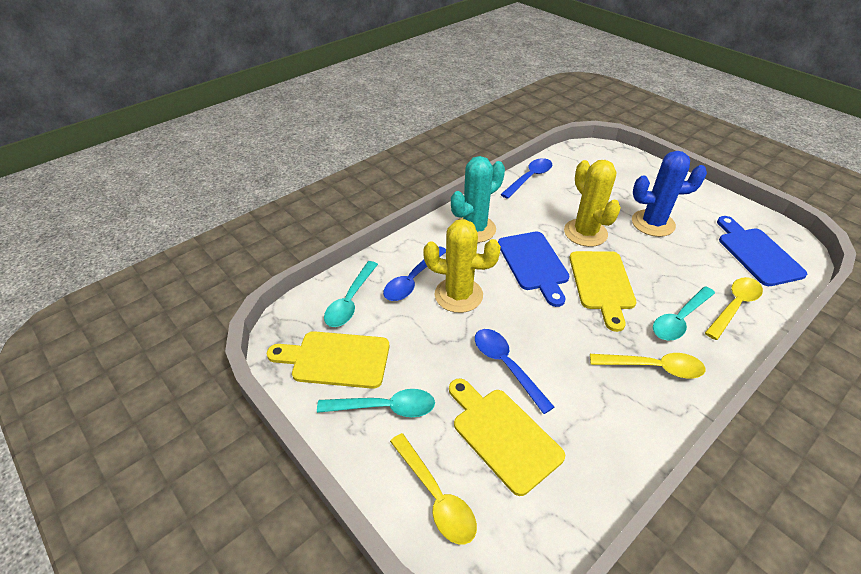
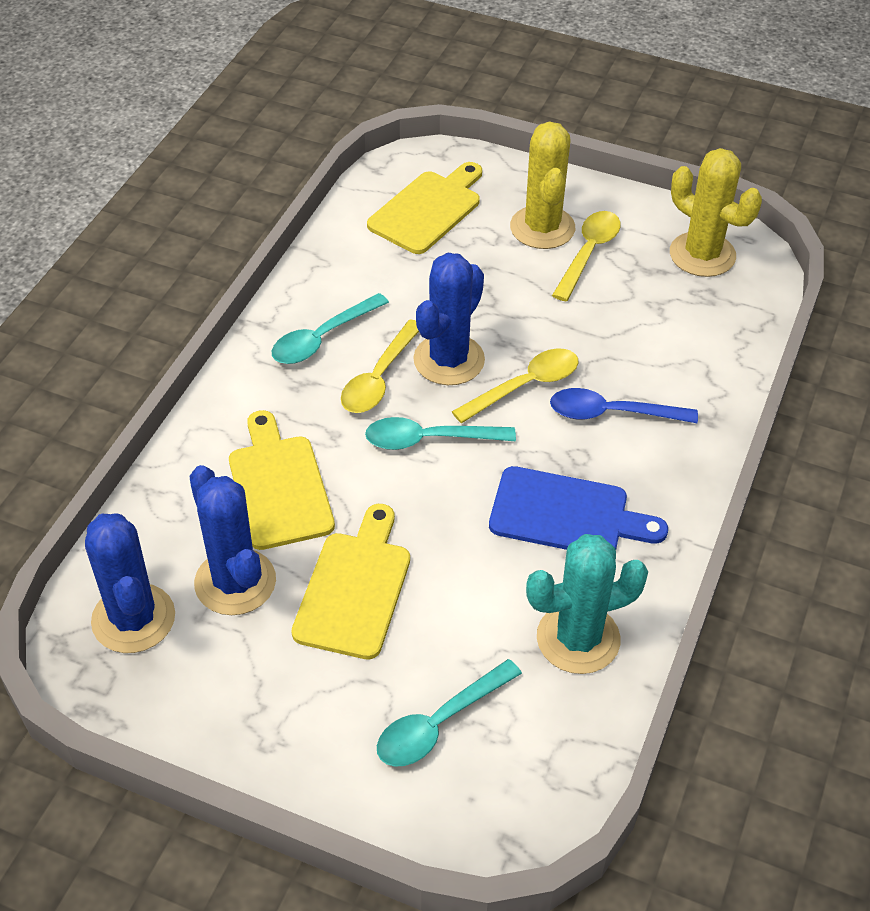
blue cactus: 1 -> 3
blue cutting board: 2 -> 1
blue spoon: 3 -> 1

